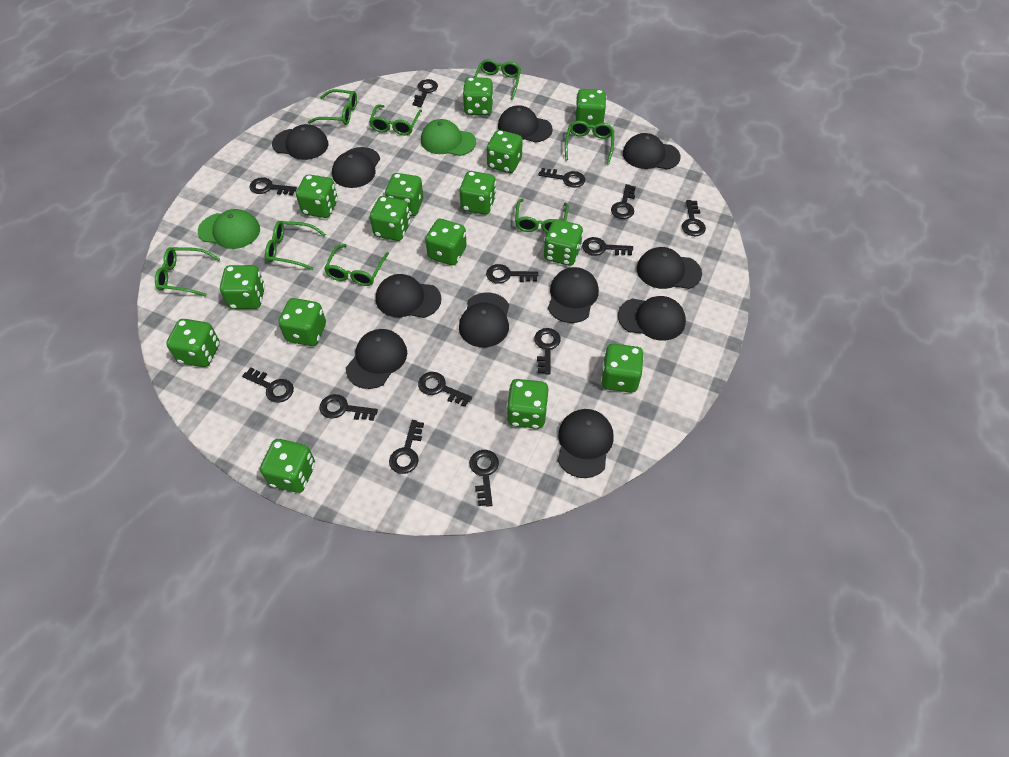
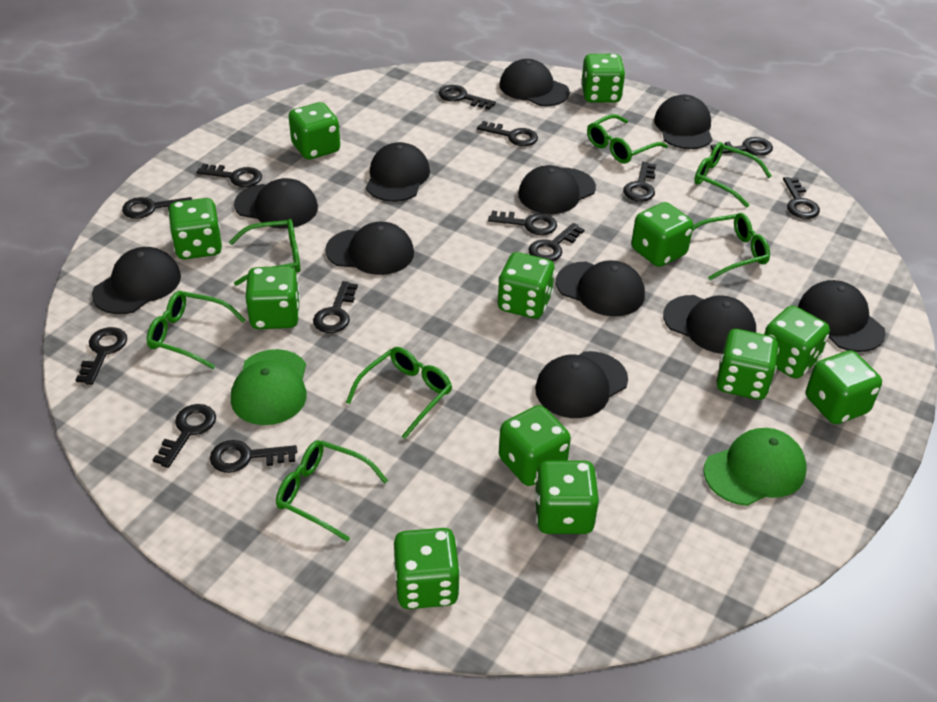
green dice: 15 -> 12
green glasses: 8 -> 7

